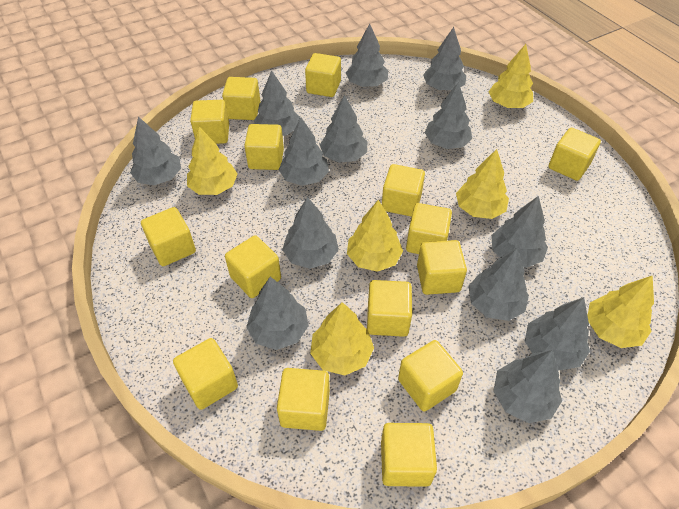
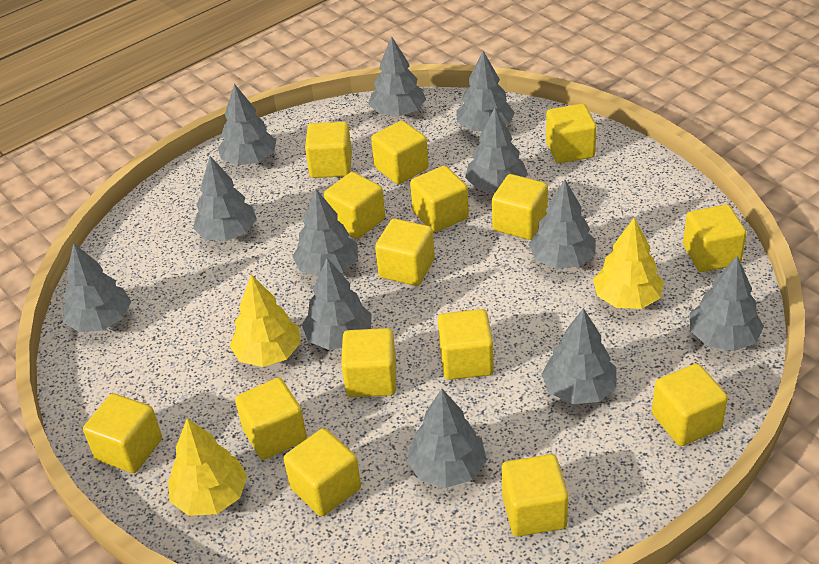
grey tree: 13 -> 12
yellow tree: 6 -> 3

